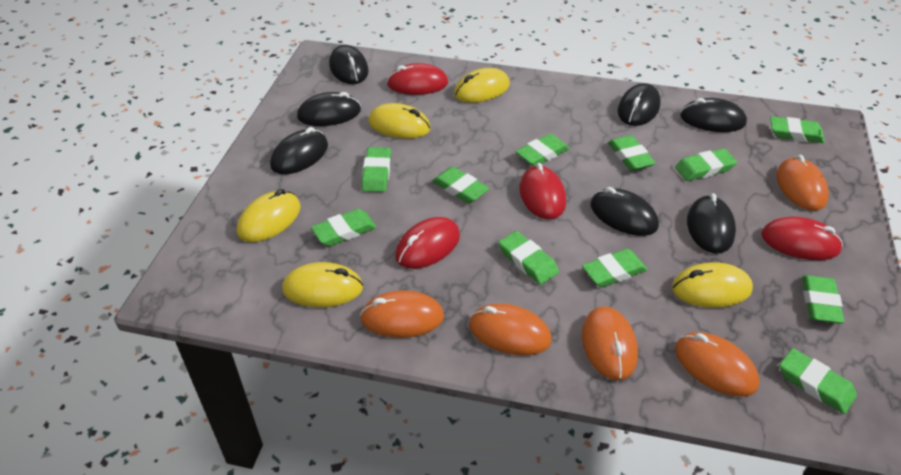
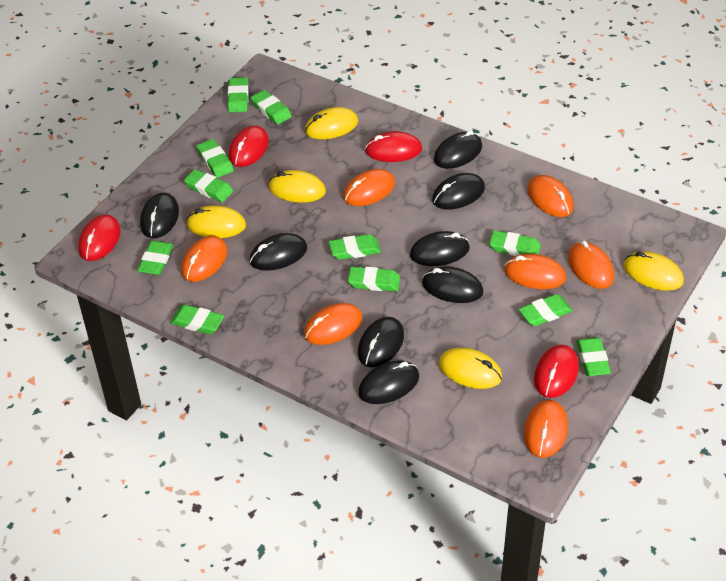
black mouse: 7 -> 8
orange mouse: 5 -> 7

